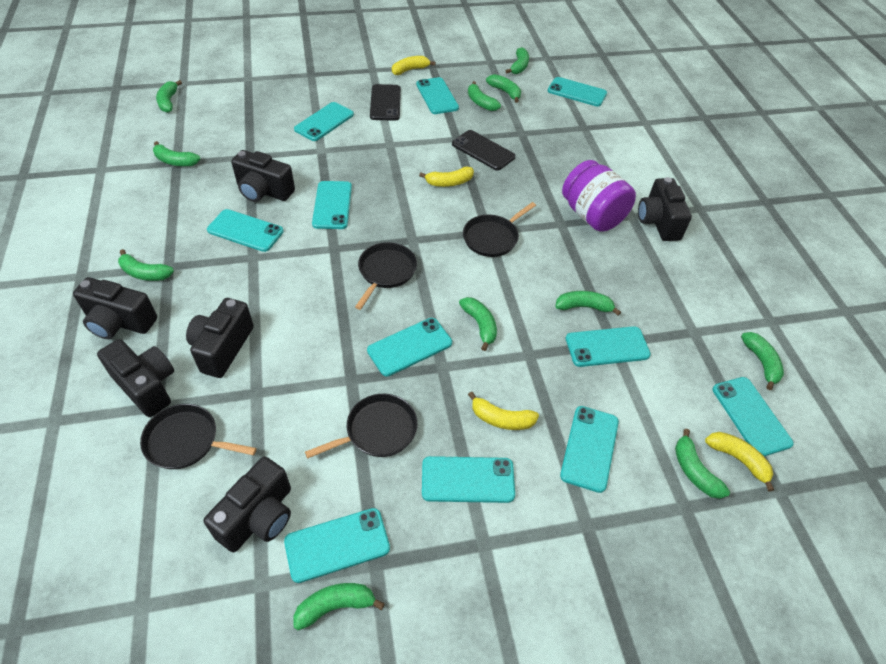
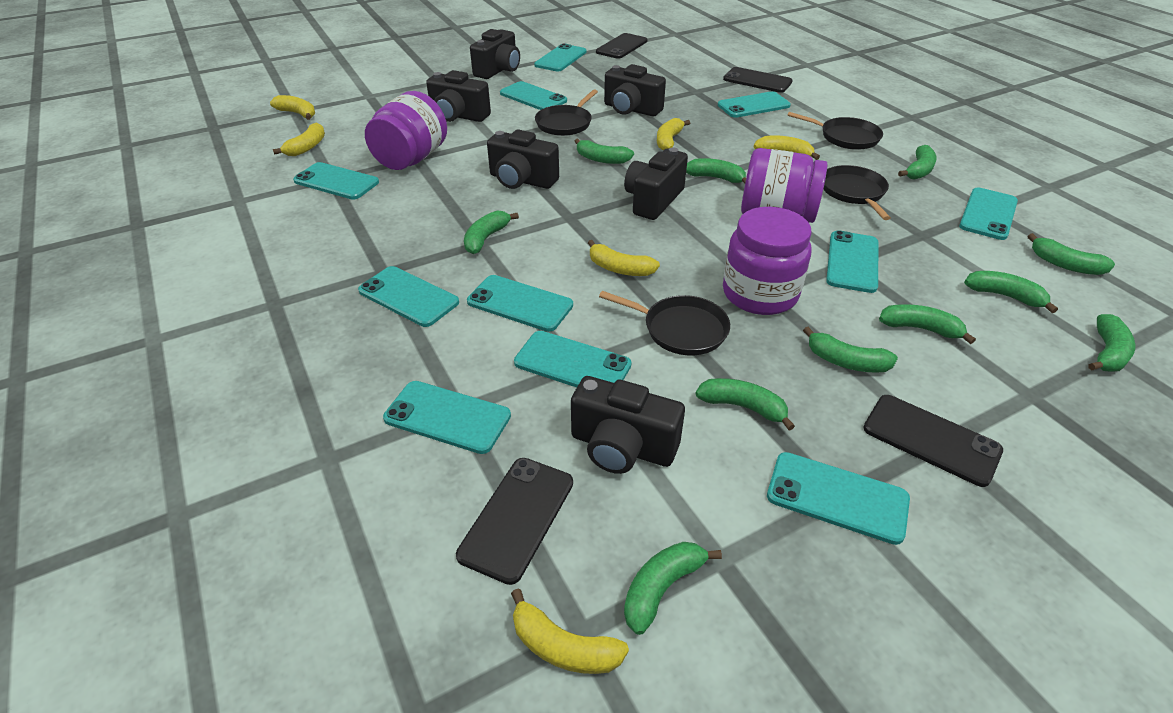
black phone: 2 -> 4
purple jar: 1 -> 3
yellow banana: 4 -> 6

